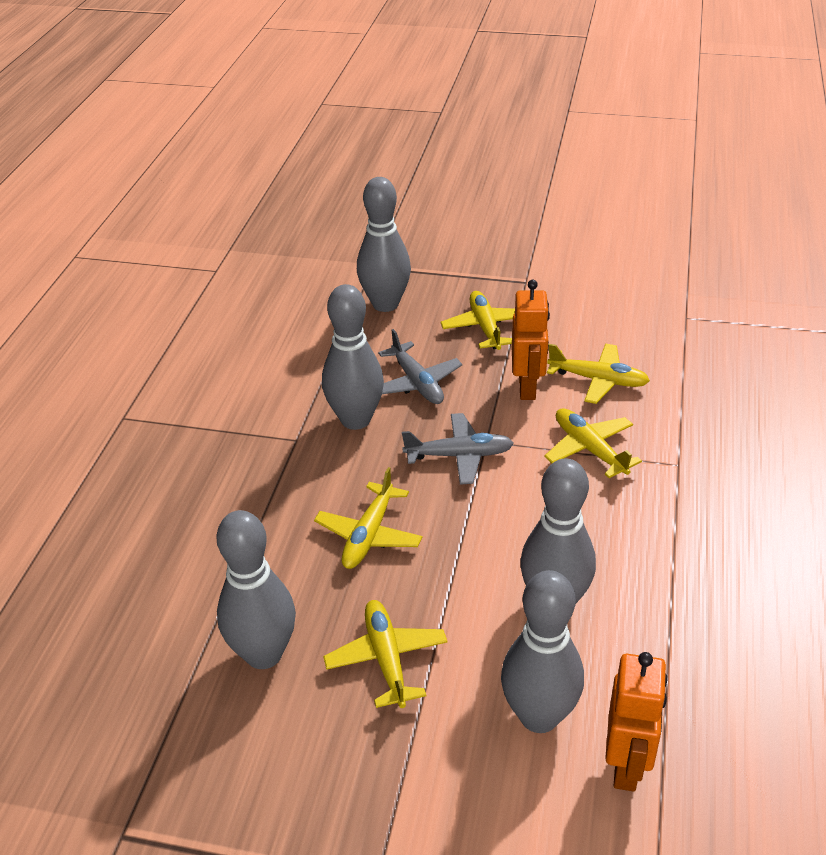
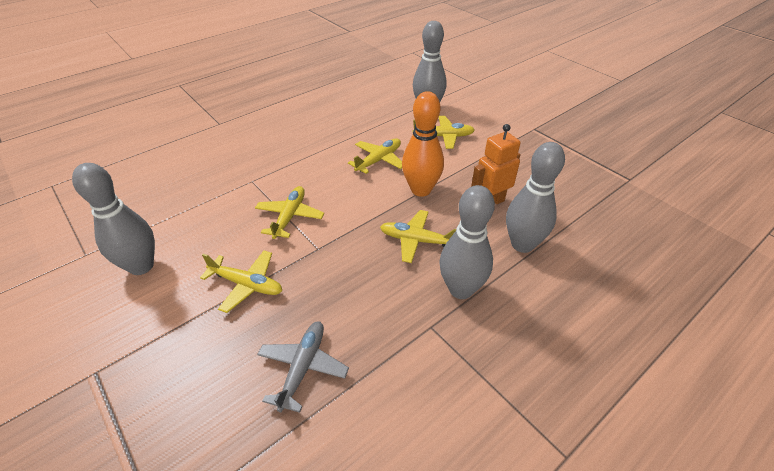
grey bowling pin: 5 -> 4
grey plane: 2 -> 1
orange bowling pin: 0 -> 1
orange robot: 2 -> 1

